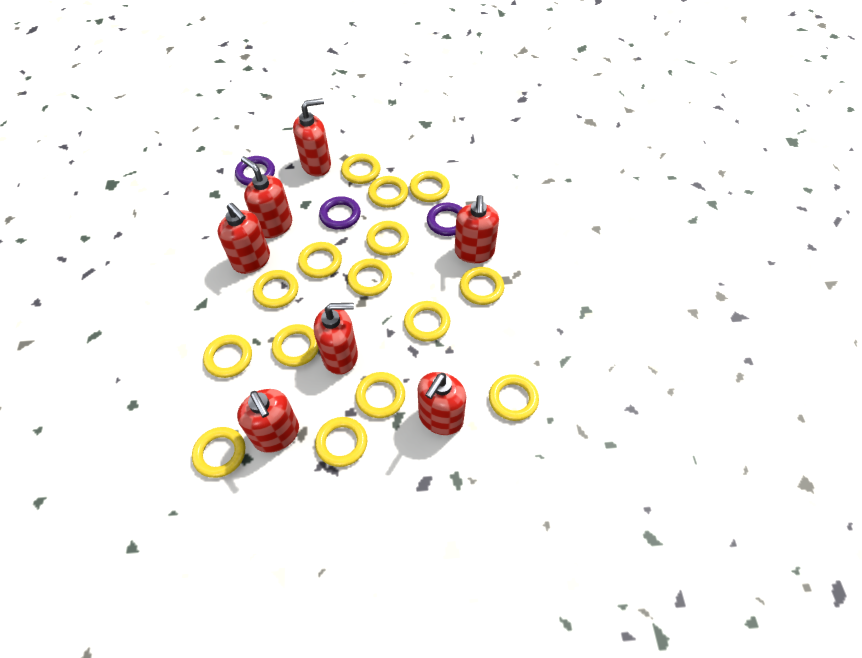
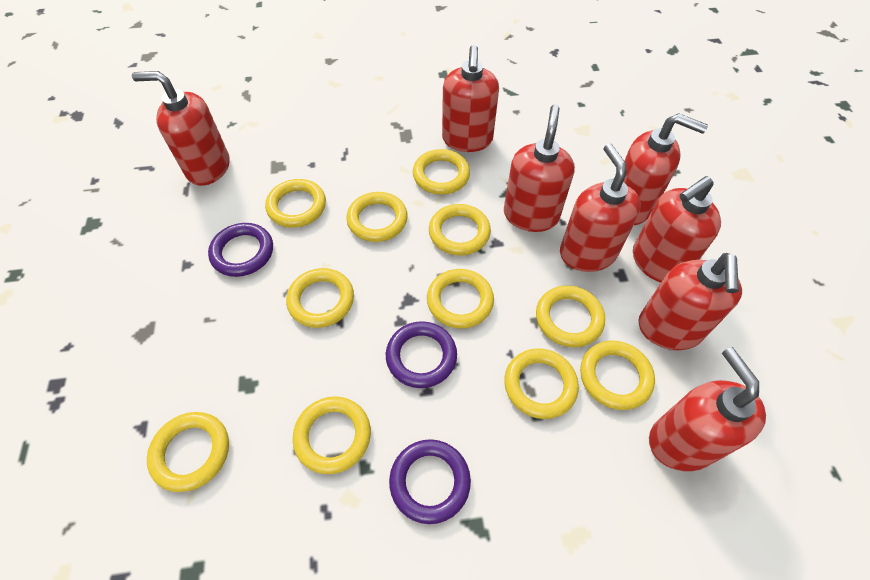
red soap dispenser: 7 -> 8
yellow ring: 15 -> 11

